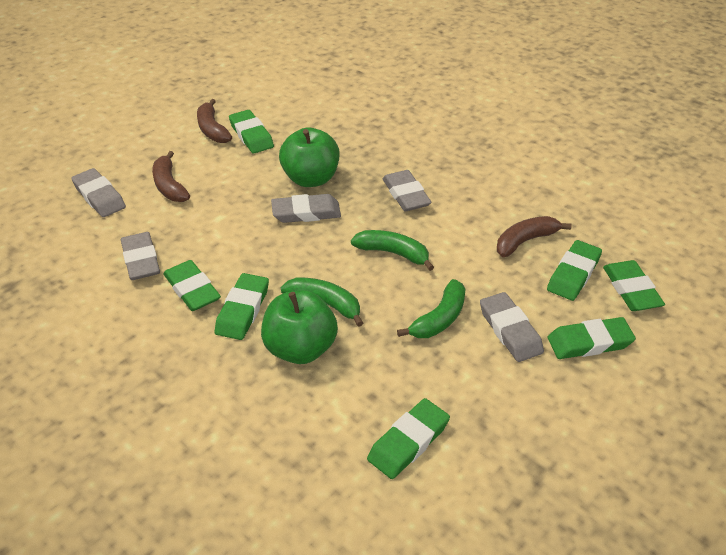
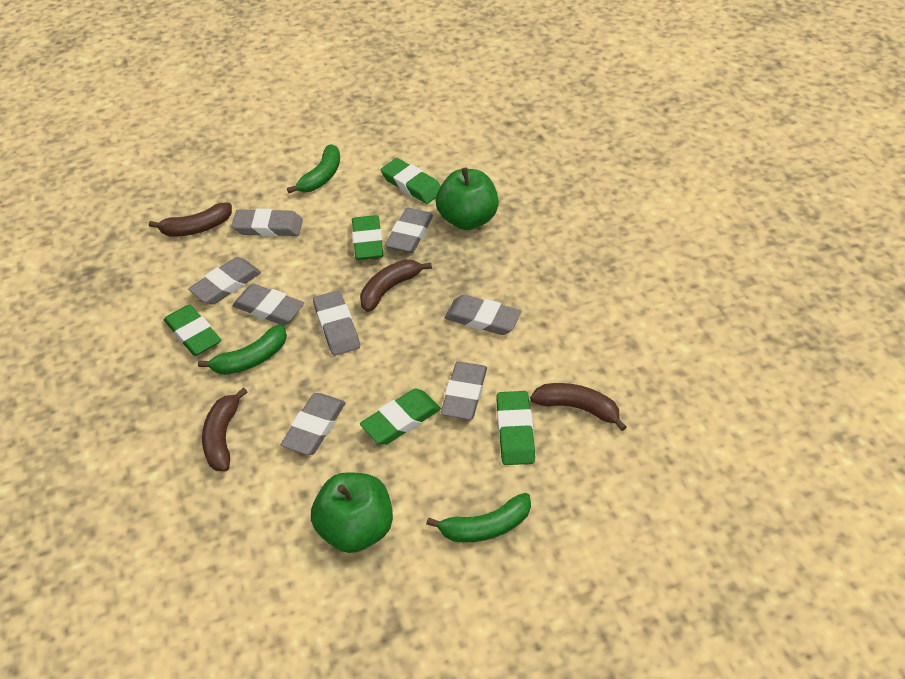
brown banana: 3 -> 4
green eraser: 7 -> 5
grey eraser: 5 -> 8

